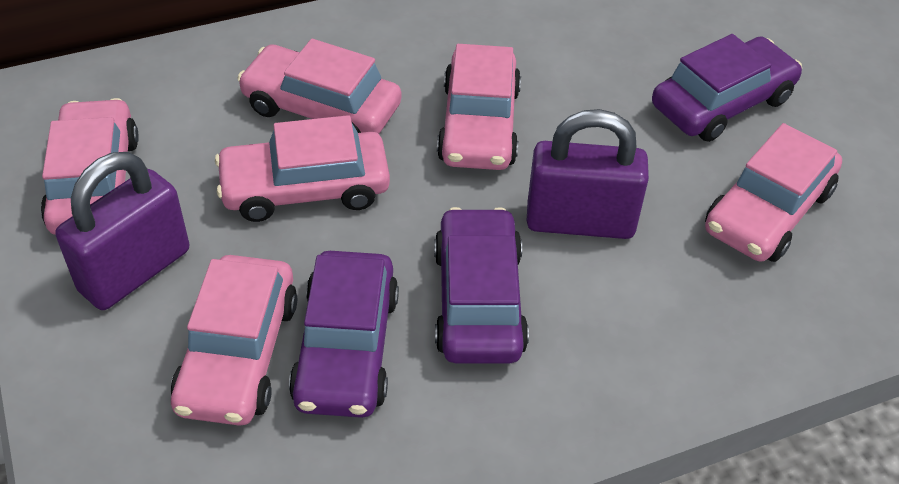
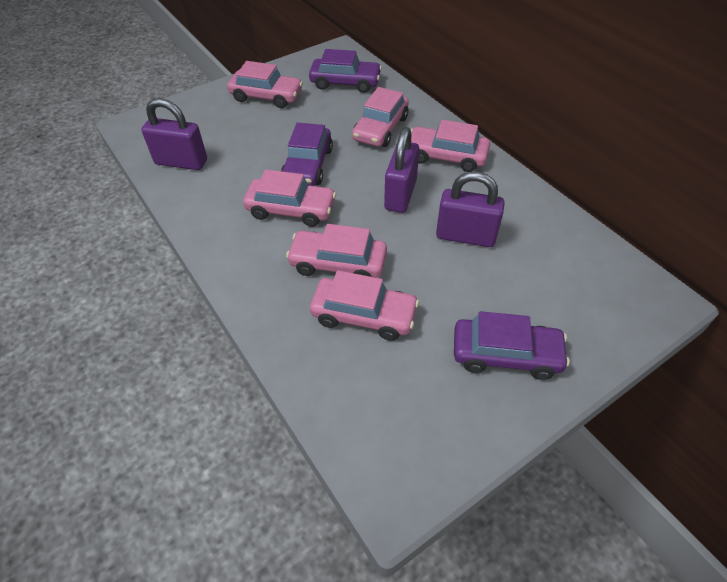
purple padlock: 2 -> 3

